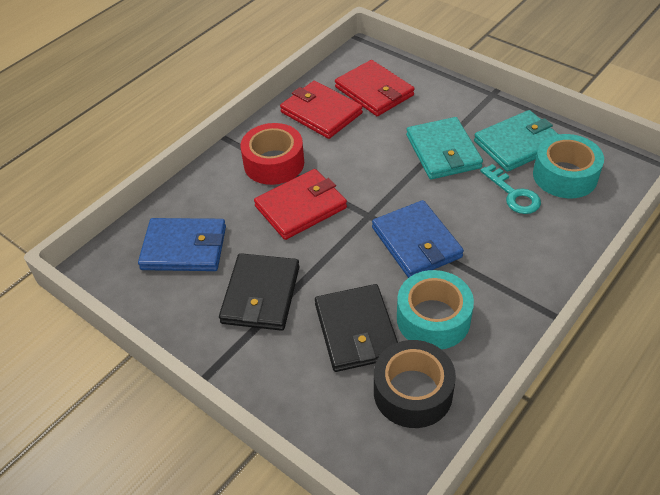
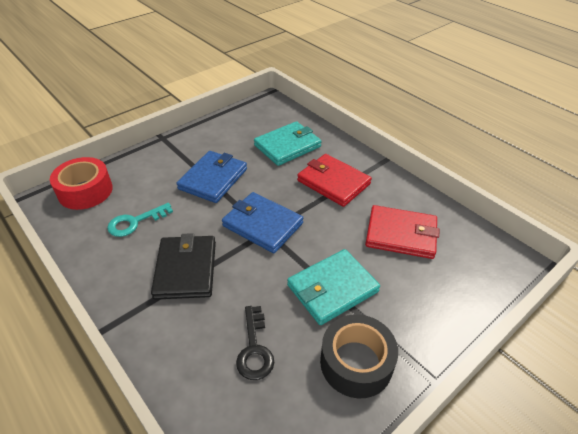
black key: 0 -> 1
black wallet: 2 -> 1
red wallet: 3 -> 2
turquoise tape: 2 -> 0

